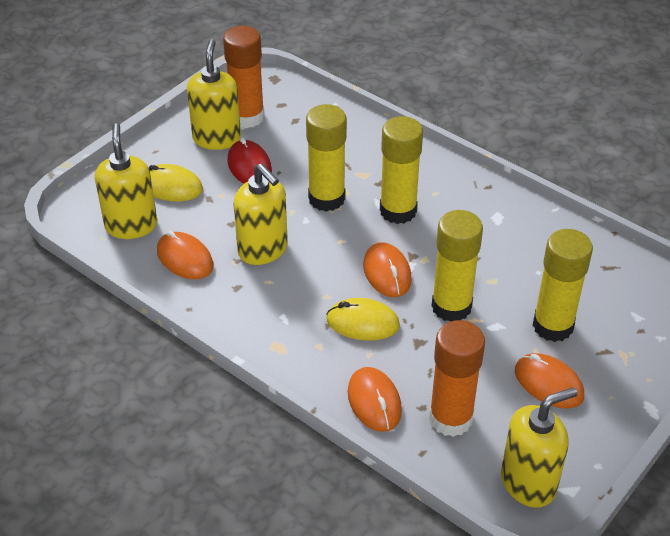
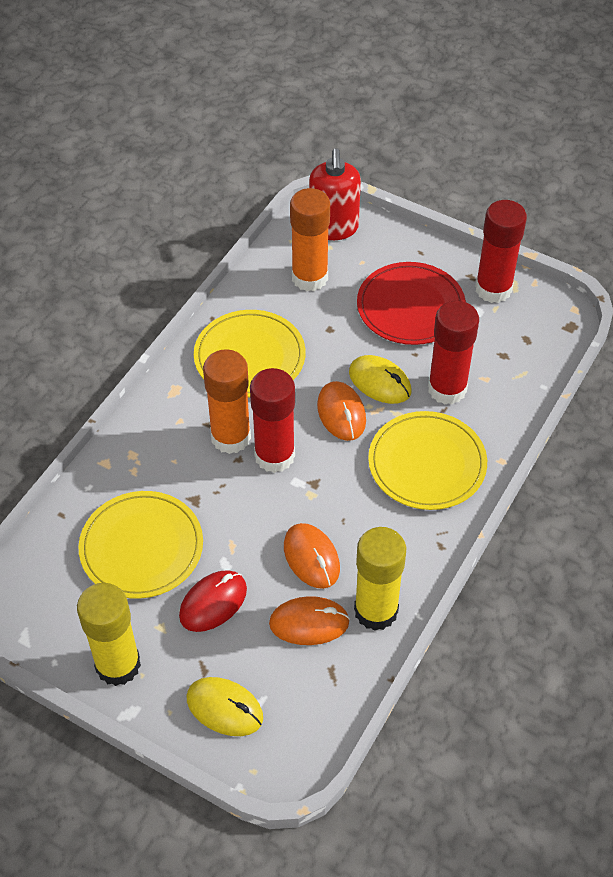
orange mouse: 4 -> 3
red glue stick: 0 -> 3
red plate: 0 -> 1
red soap dispenser: 0 -> 1
yellow glue stick: 4 -> 2
yellow plate: 0 -> 3
yellow soap dispenser: 4 -> 0

